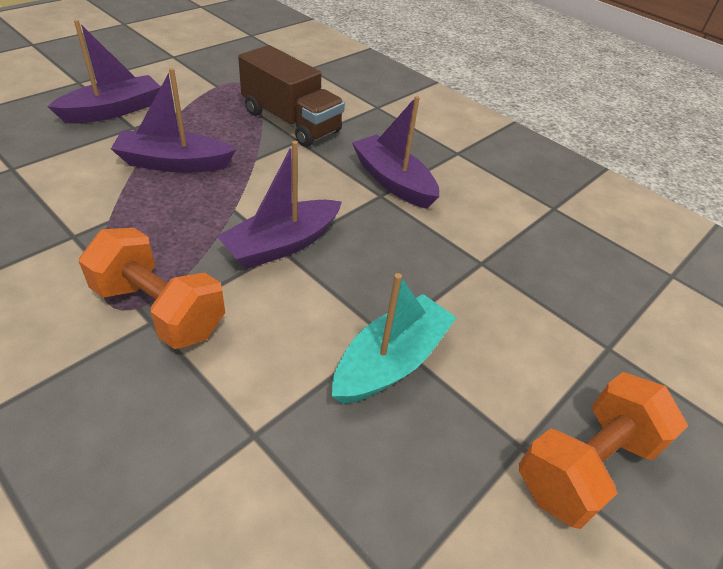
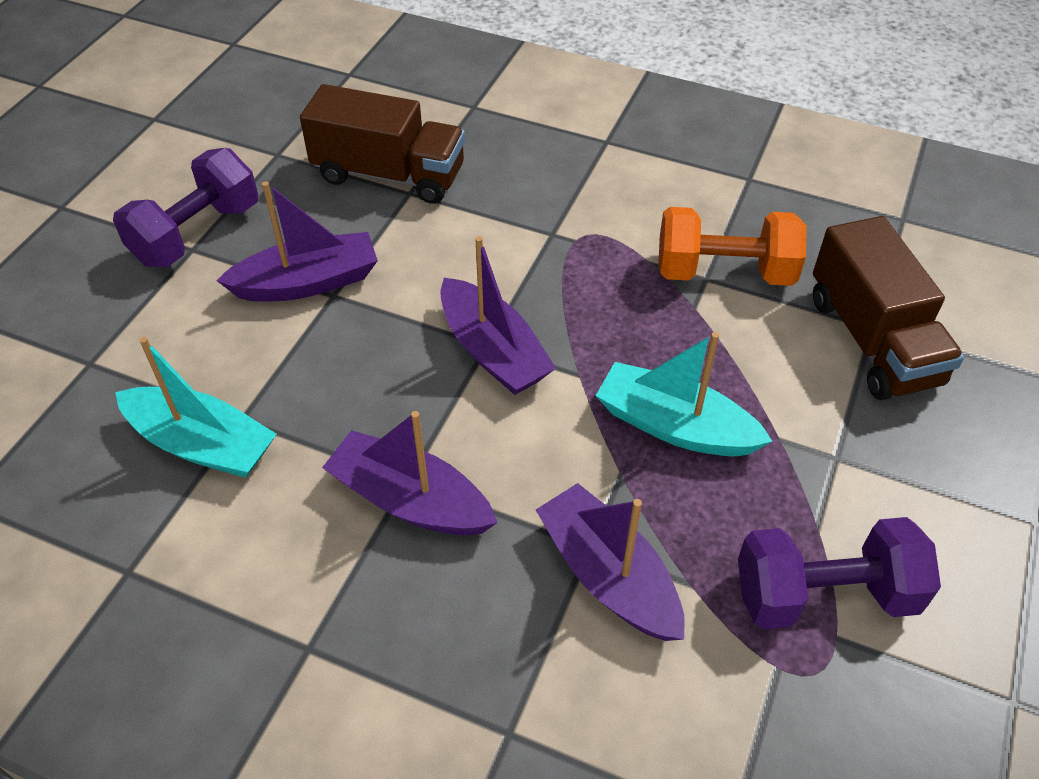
brown truck: 1 -> 2
orange dumbbell: 2 -> 1
purple dumbbell: 0 -> 2
turquoise boat: 1 -> 2

